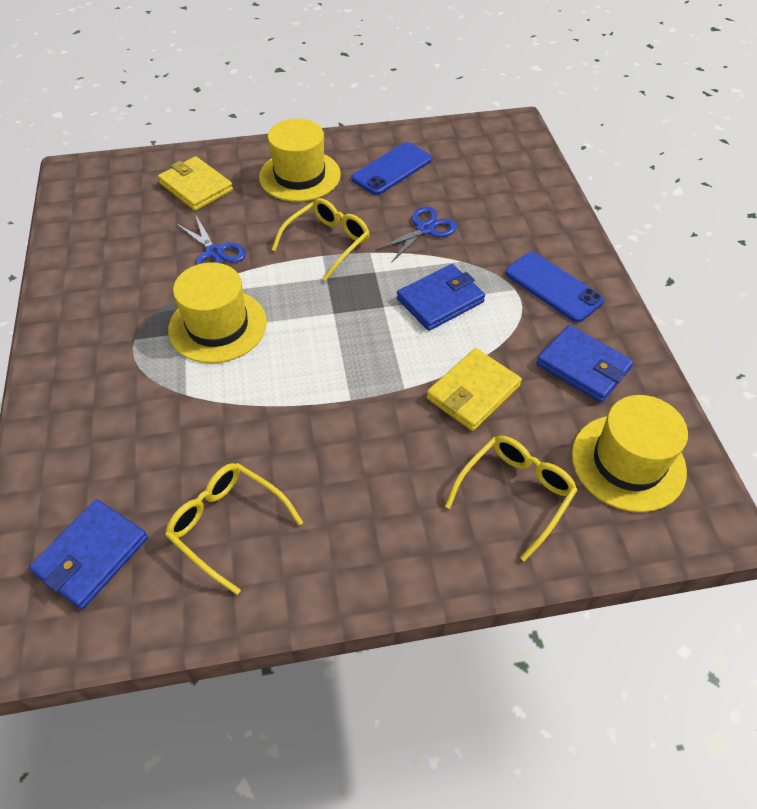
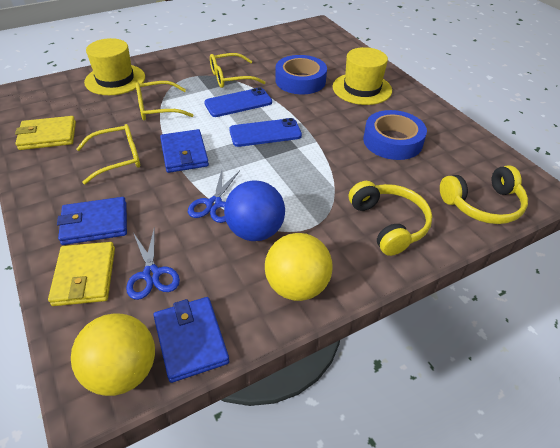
blue ball: 0 -> 1
blue tape: 0 -> 2
yellow ball: 0 -> 2
yellow hat: 3 -> 2
yellow headphones: 0 -> 2

